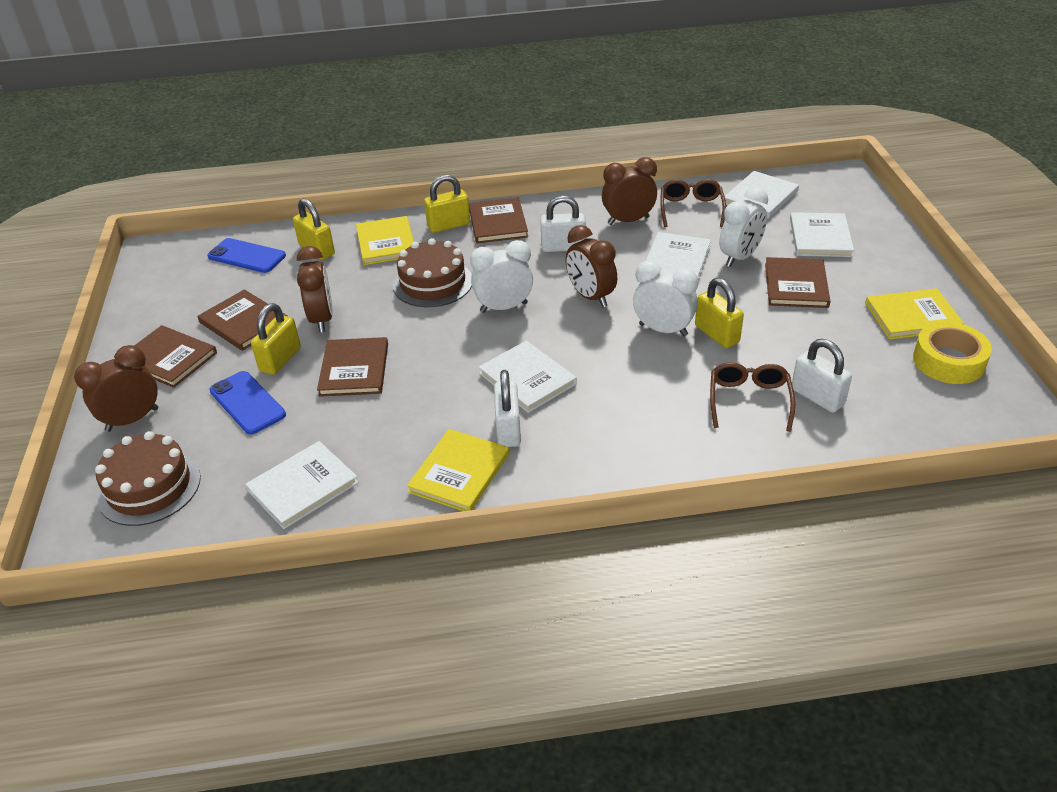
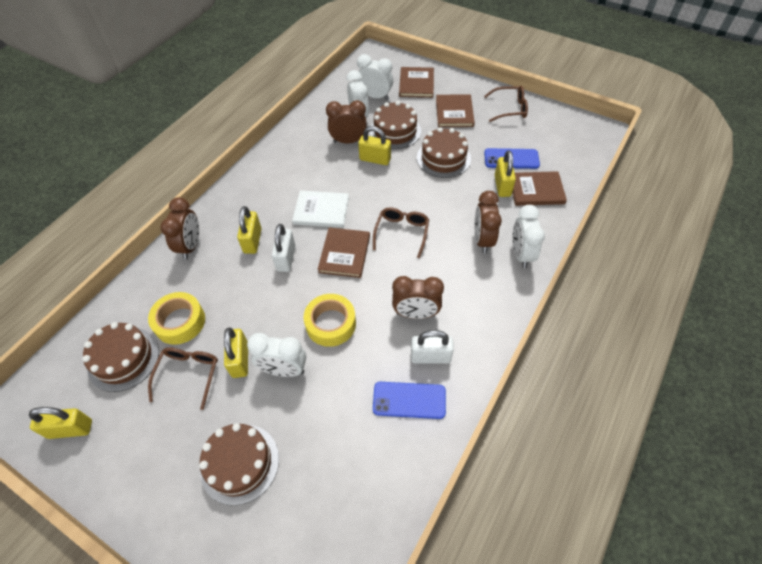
brown book: 5 -> 4
brown cake: 2 -> 4
brown glasses: 2 -> 3
white book: 5 -> 1
white clock: 3 -> 4
white padlock: 3 -> 2
yellow book: 3 -> 0
yellow padlock: 4 -> 5
yellow tape: 1 -> 2

